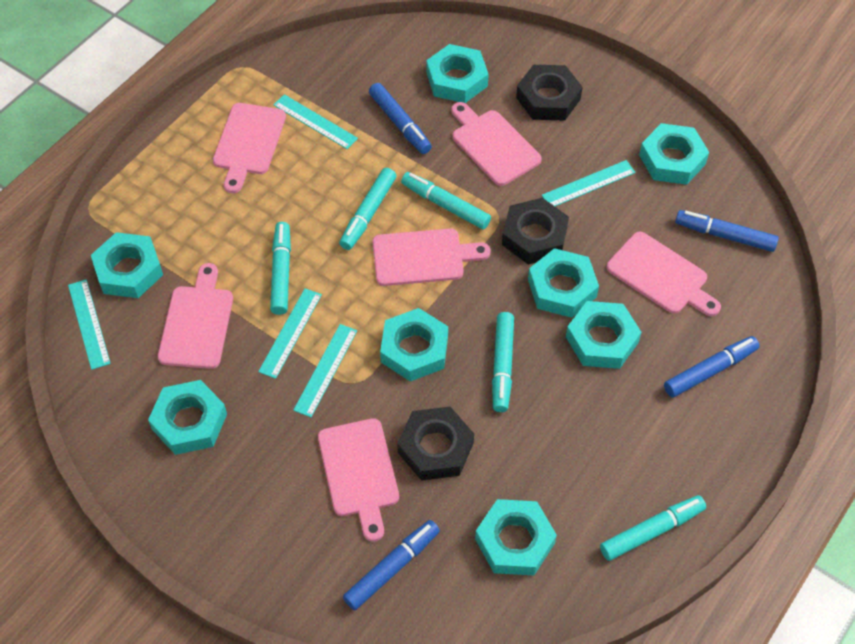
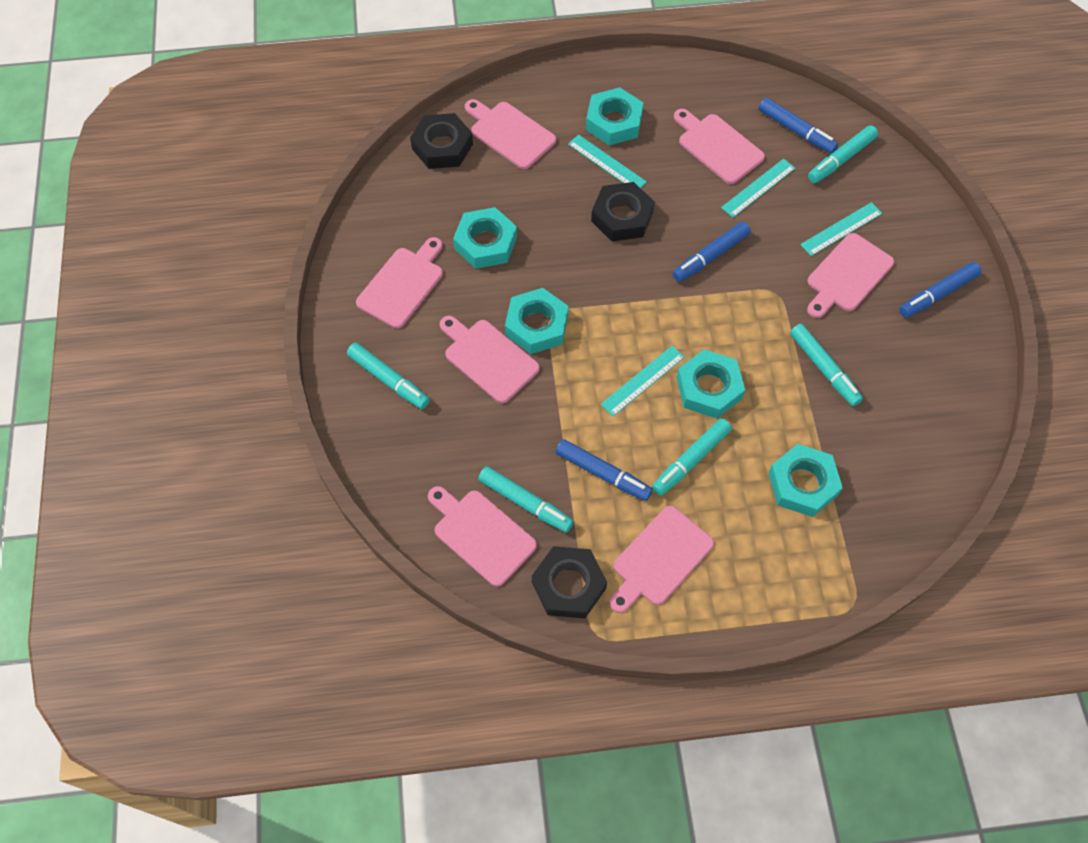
pink cutting board: 6 -> 7
turquoise nut: 8 -> 5
turquoise ruler: 5 -> 4

